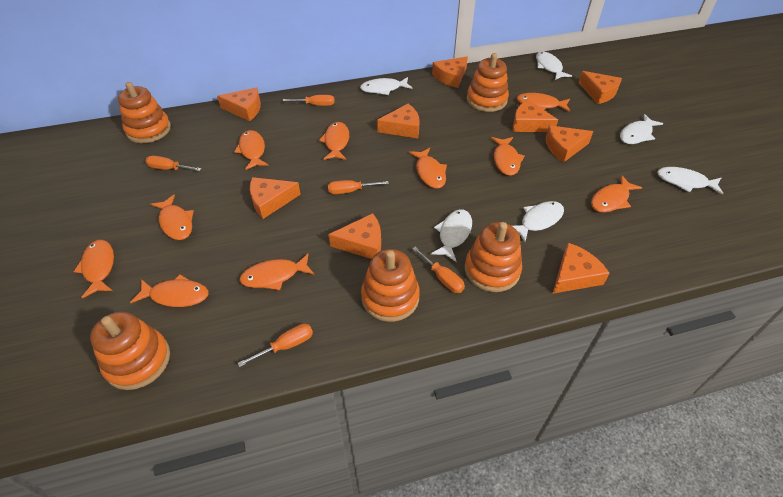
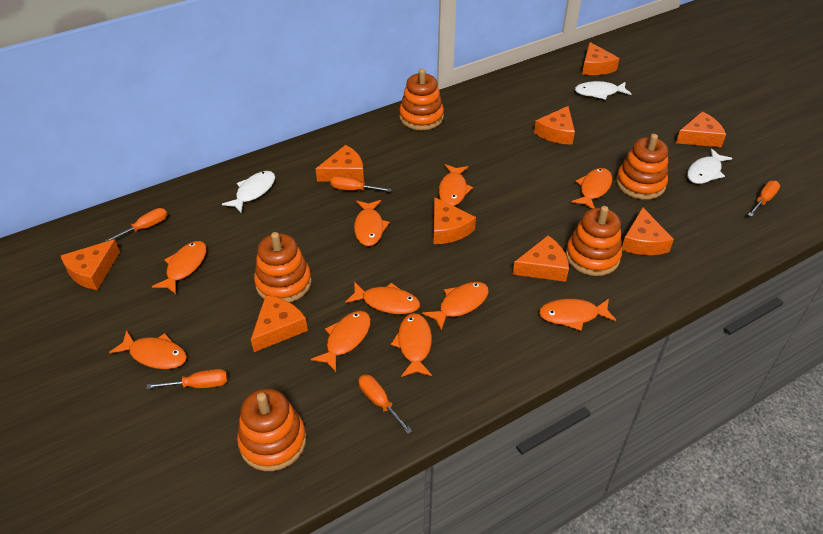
white fish: 6 -> 3

